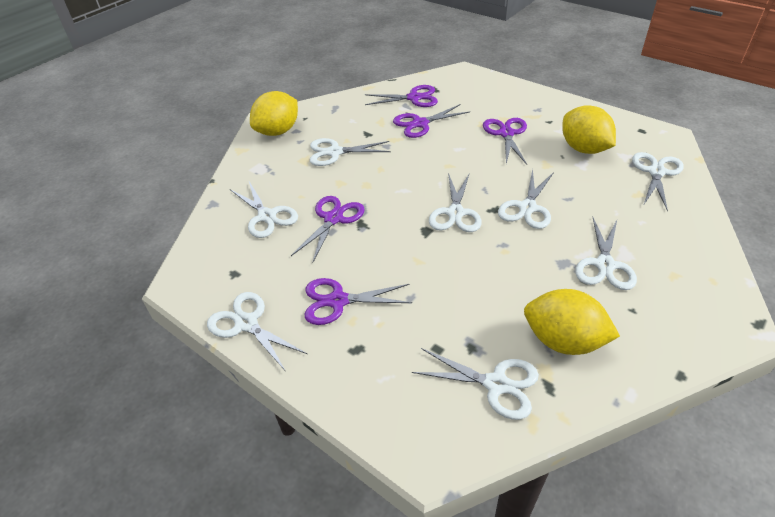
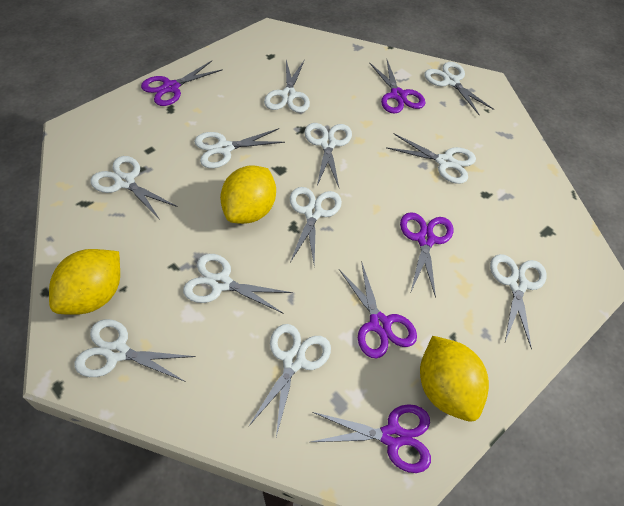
white scissors: 8 -> 11

